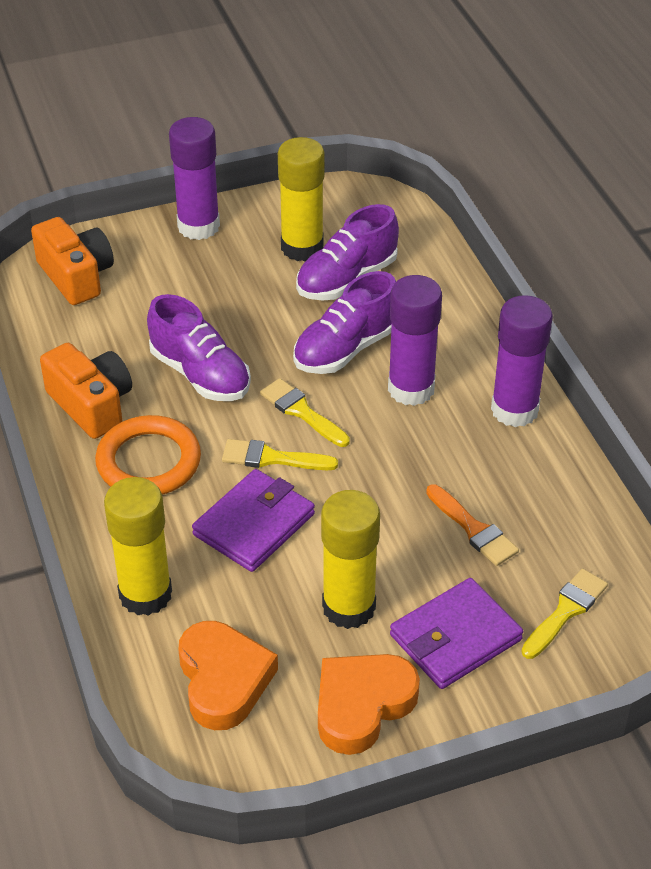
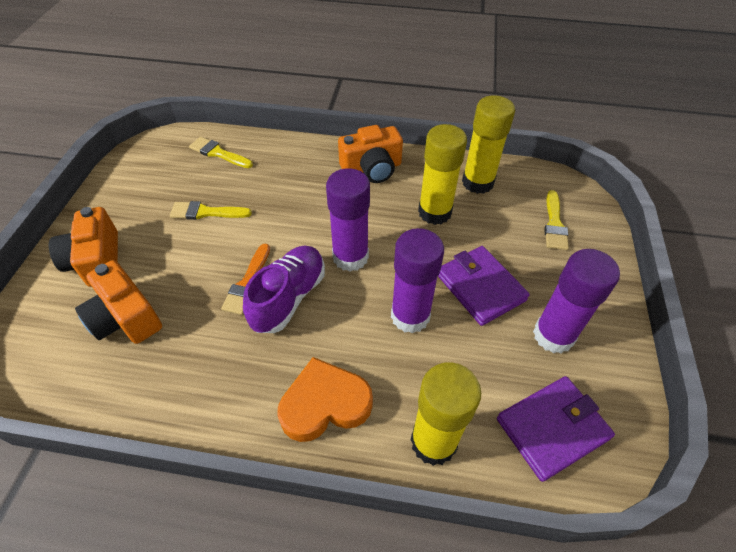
orange camera: 2 -> 3
orange heart: 2 -> 1
orange ring: 1 -> 0
purple shoe: 3 -> 1

